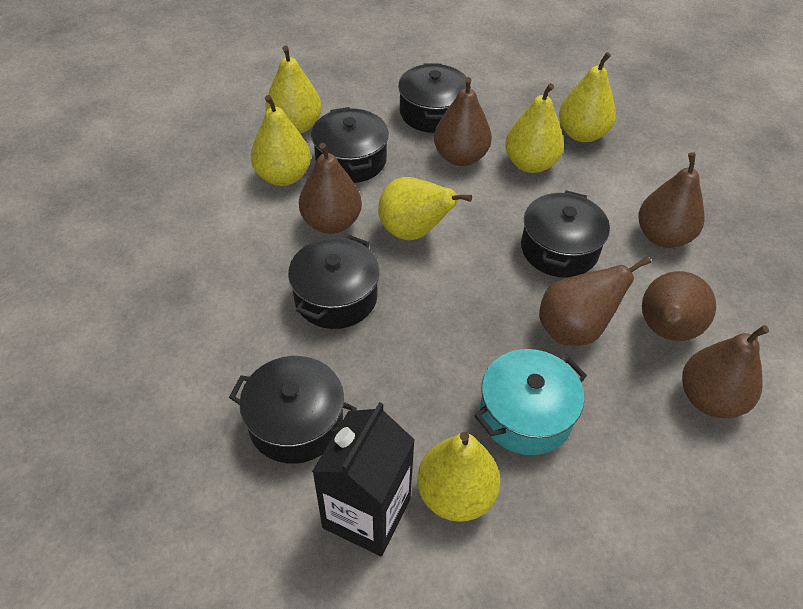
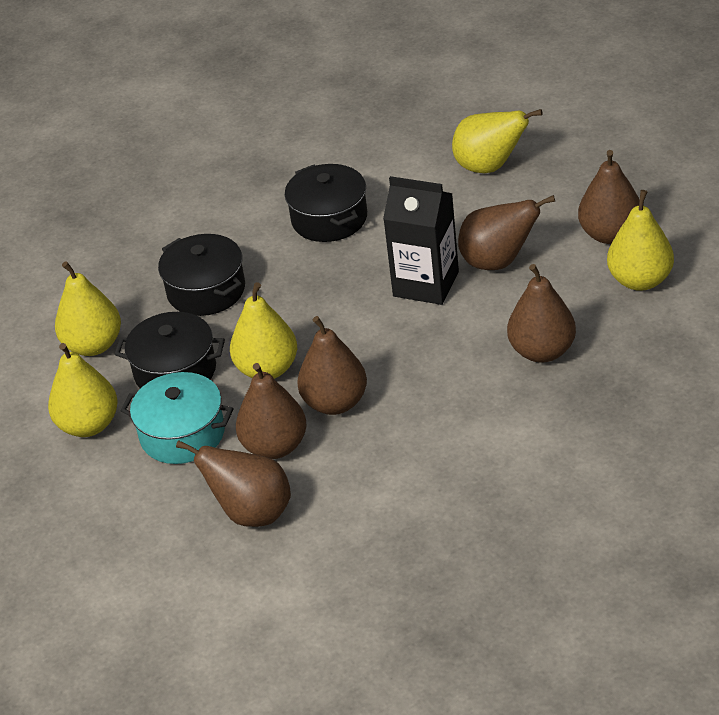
black pot: 5 -> 3
yellow pear: 6 -> 5

